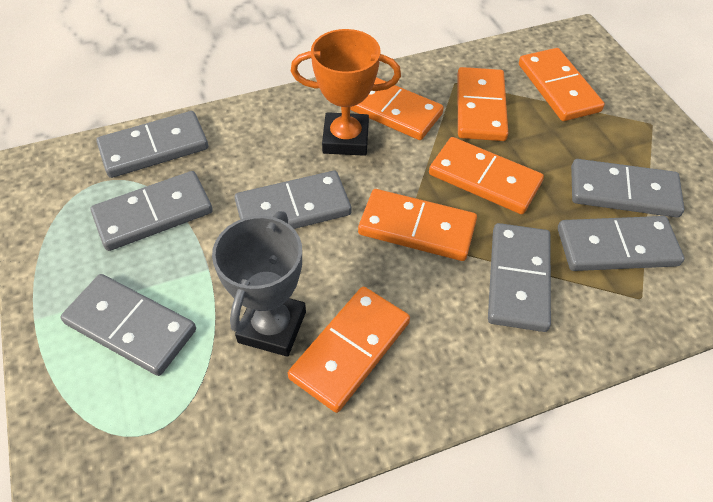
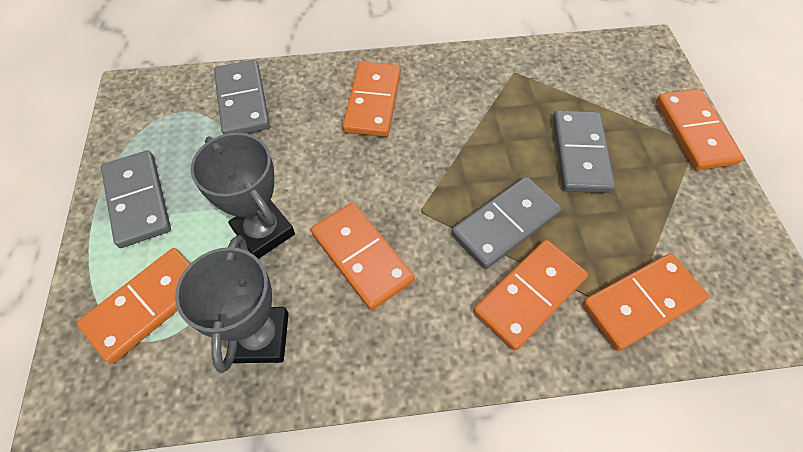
grey domino: 7 -> 4
grey trophy: 1 -> 2
orange trophy: 1 -> 0

